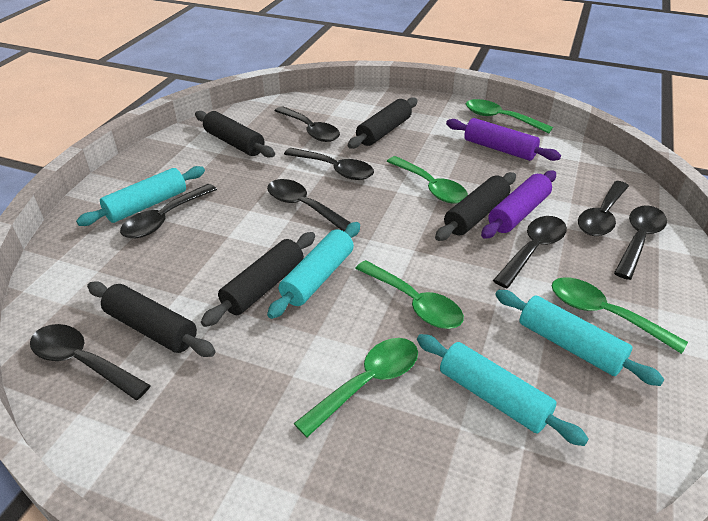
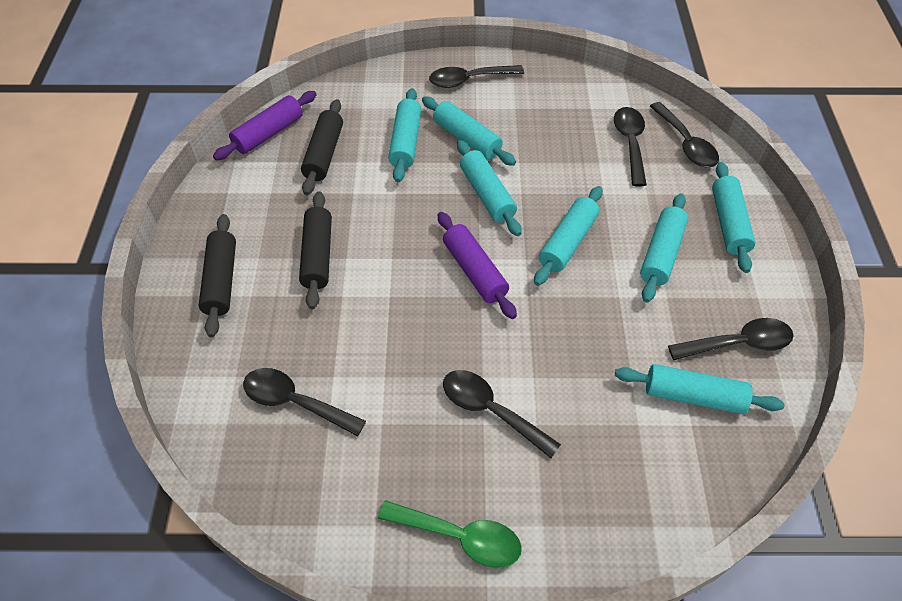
black rolling pin: 5 -> 3
black spoon: 8 -> 6
green spoon: 5 -> 1
turquoise rolling pin: 4 -> 7

